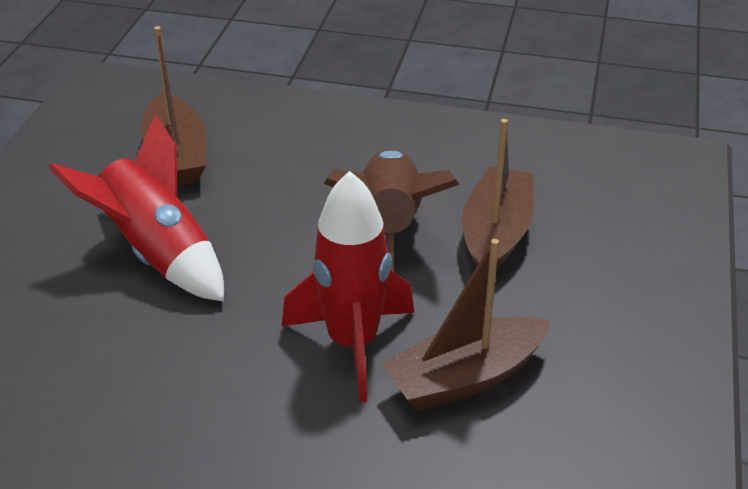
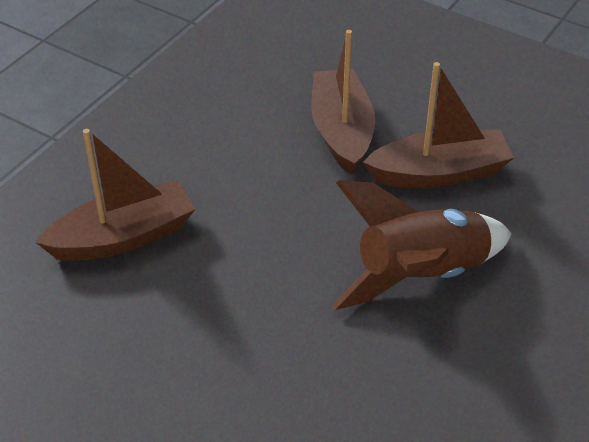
red rocket: 2 -> 0

